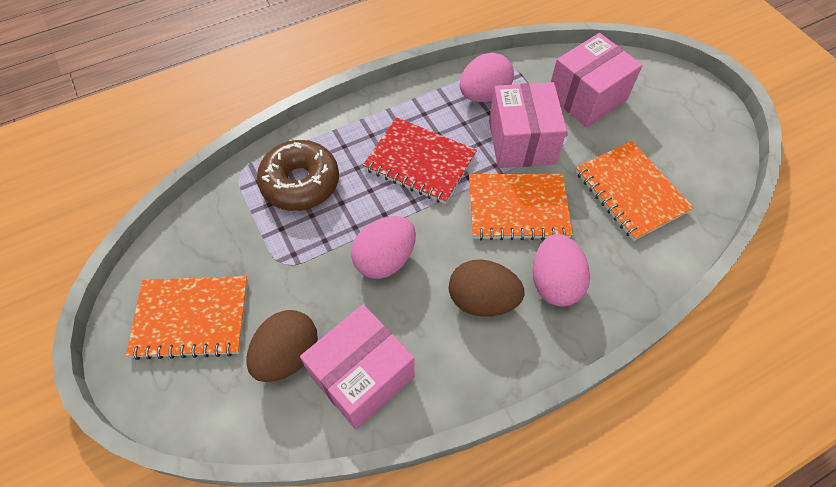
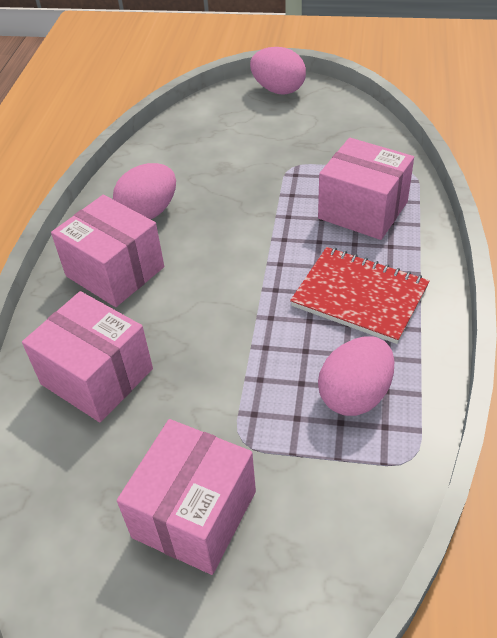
brown donut: 1 -> 0
brown egg: 2 -> 0
orange notebook: 3 -> 0
pink box: 3 -> 4

